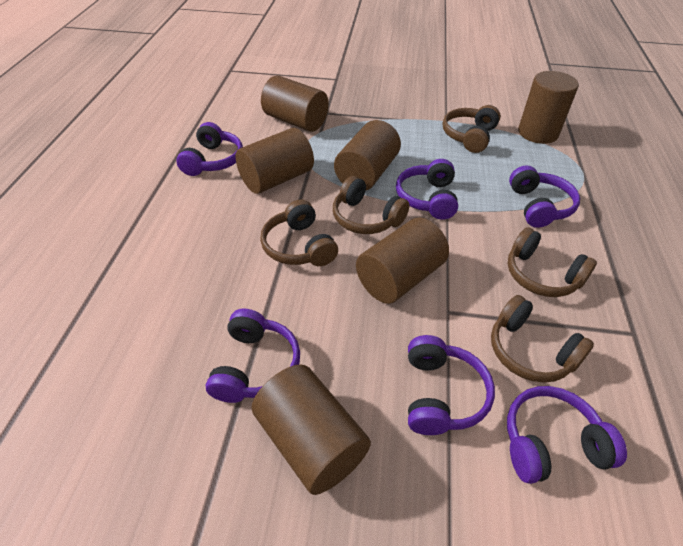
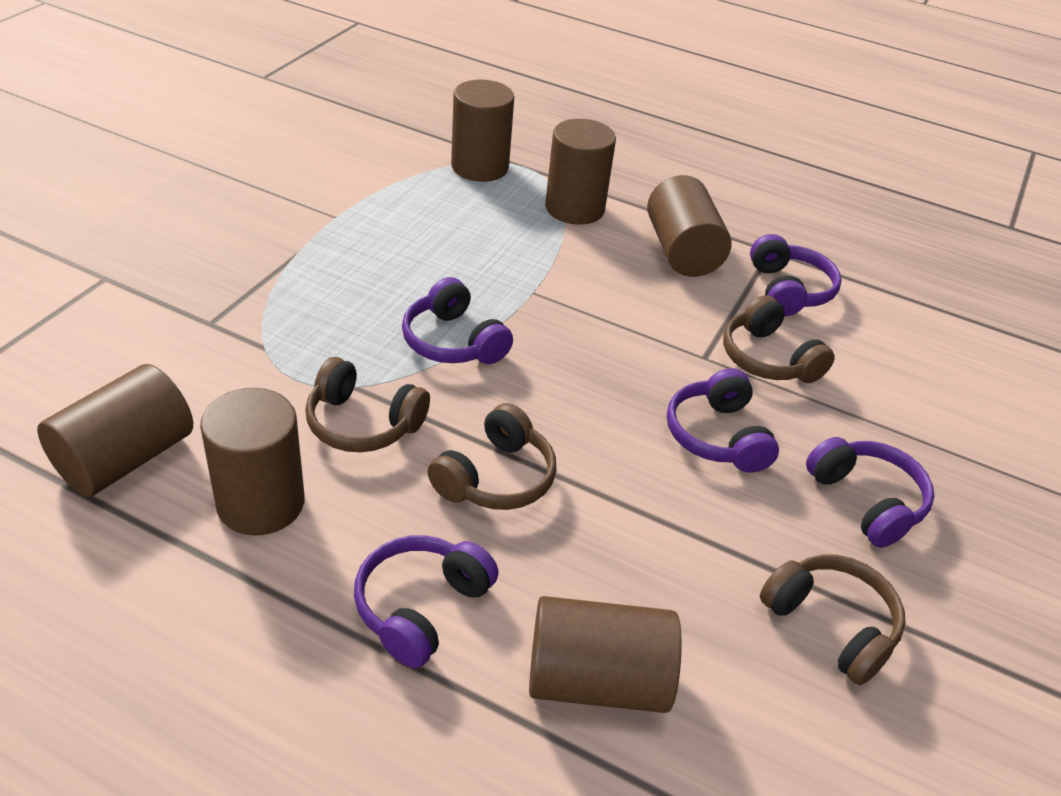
brown headphones: 5 -> 4
purple headphones: 6 -> 5

